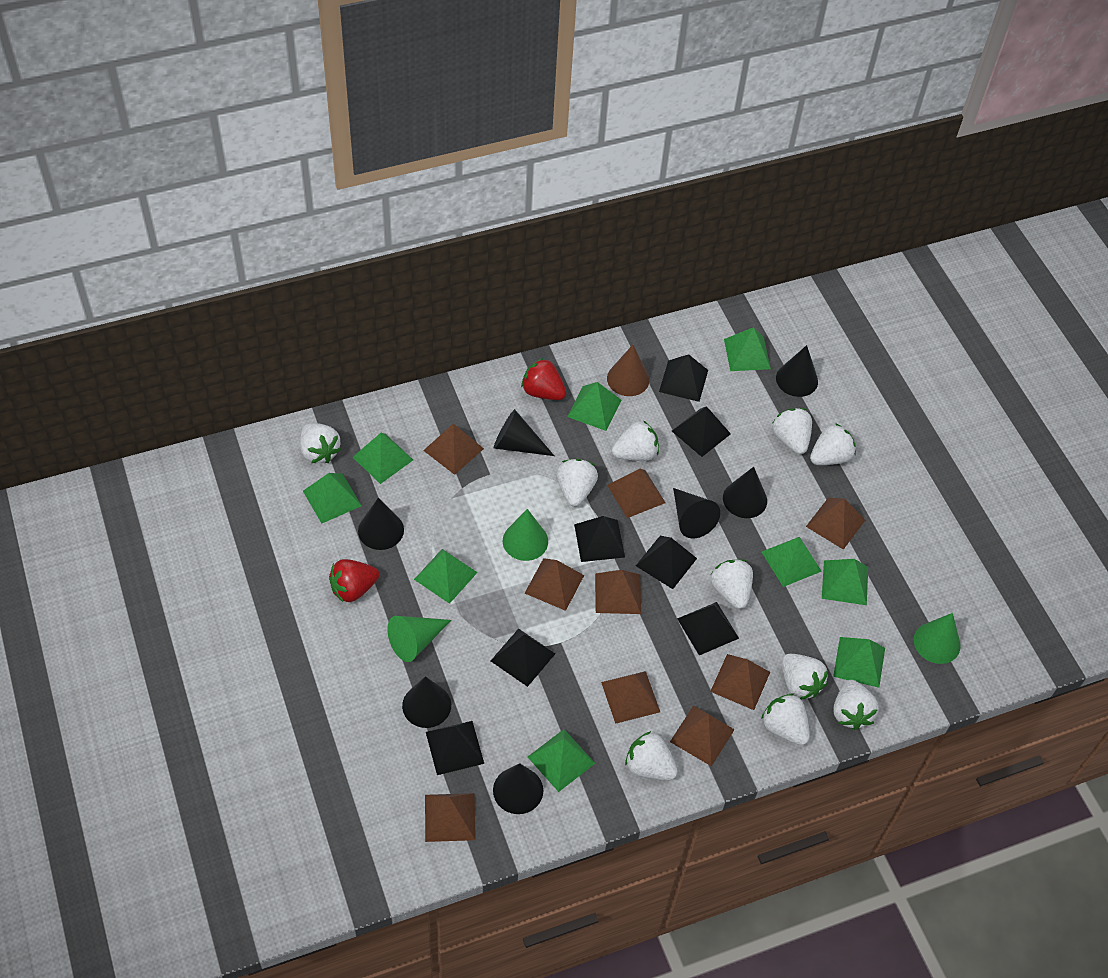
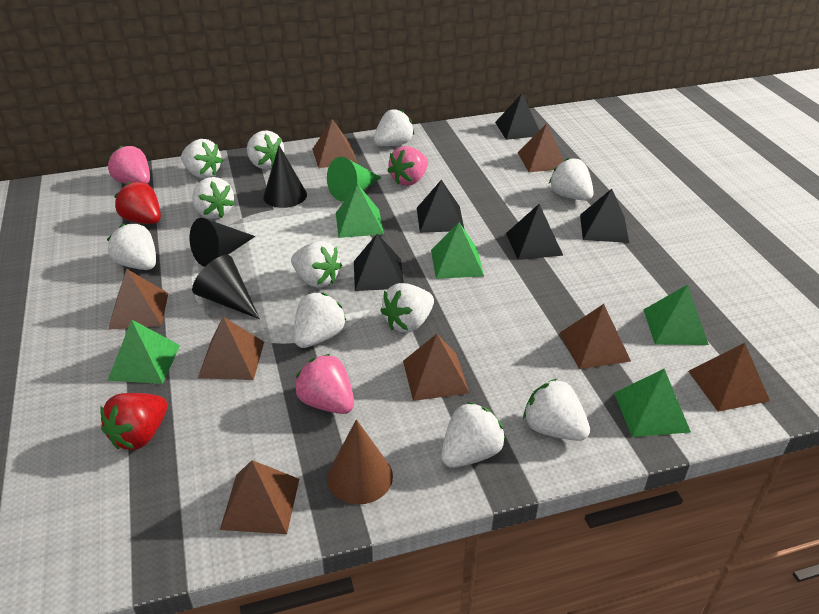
black cone: 7 -> 3
black pyramid: 7 -> 5
brown pyramid: 9 -> 8
green cone: 3 -> 1
green pyramid: 9 -> 5
pink strawberry: 0 -> 3
white strawberry: 10 -> 11

